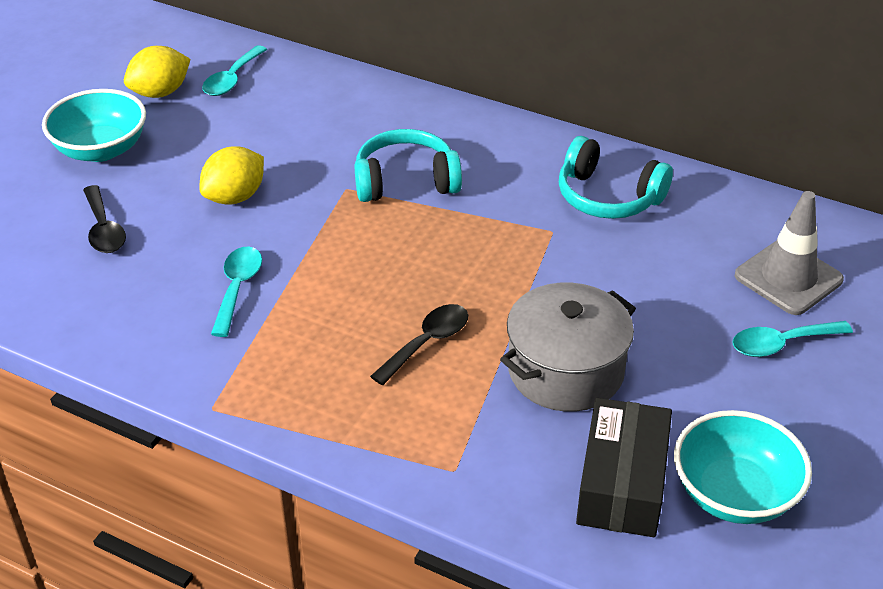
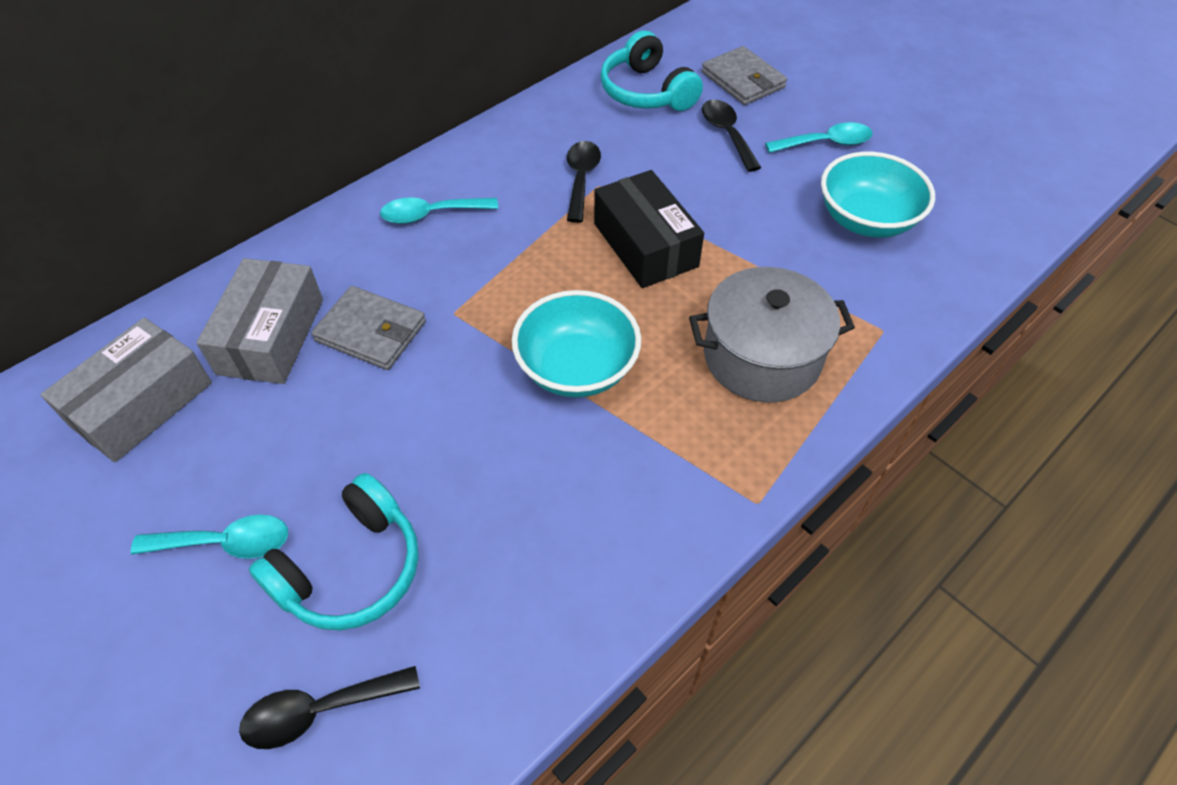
black spoon: 2 -> 3
grey box: 0 -> 2
grey traffic cone: 1 -> 0
grey wallet: 0 -> 2
yellow lemon: 2 -> 0

